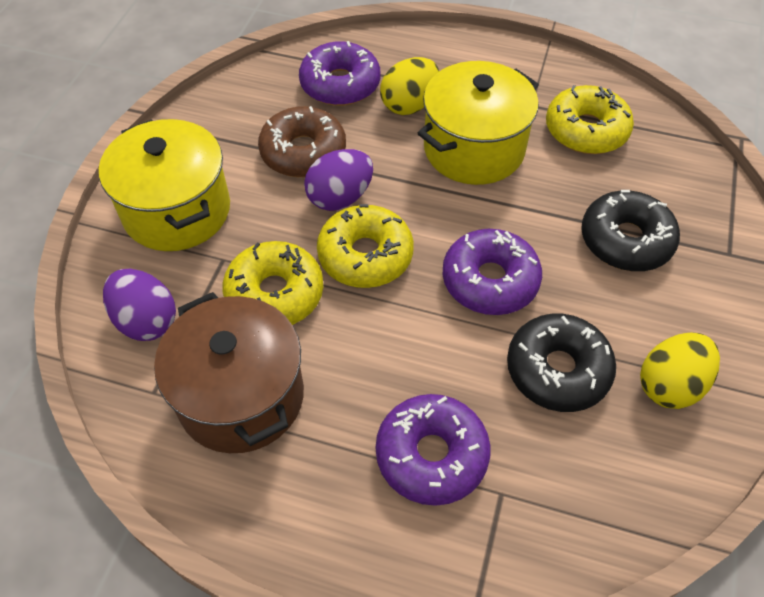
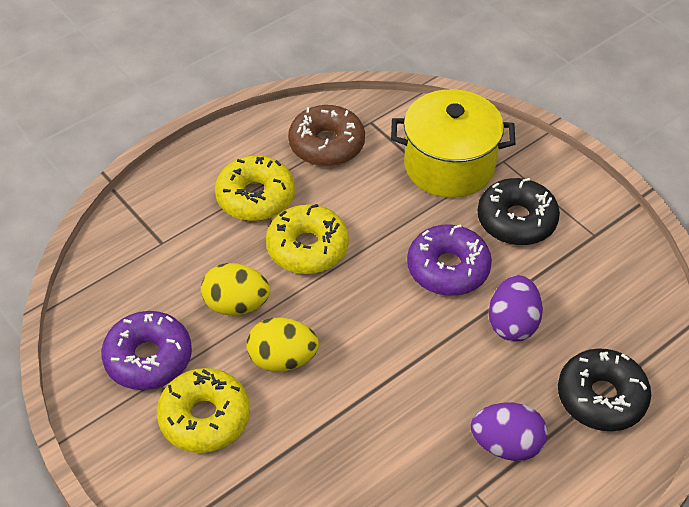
brown pot: 1 -> 0
purple donut: 3 -> 2
yellow pot: 2 -> 1

